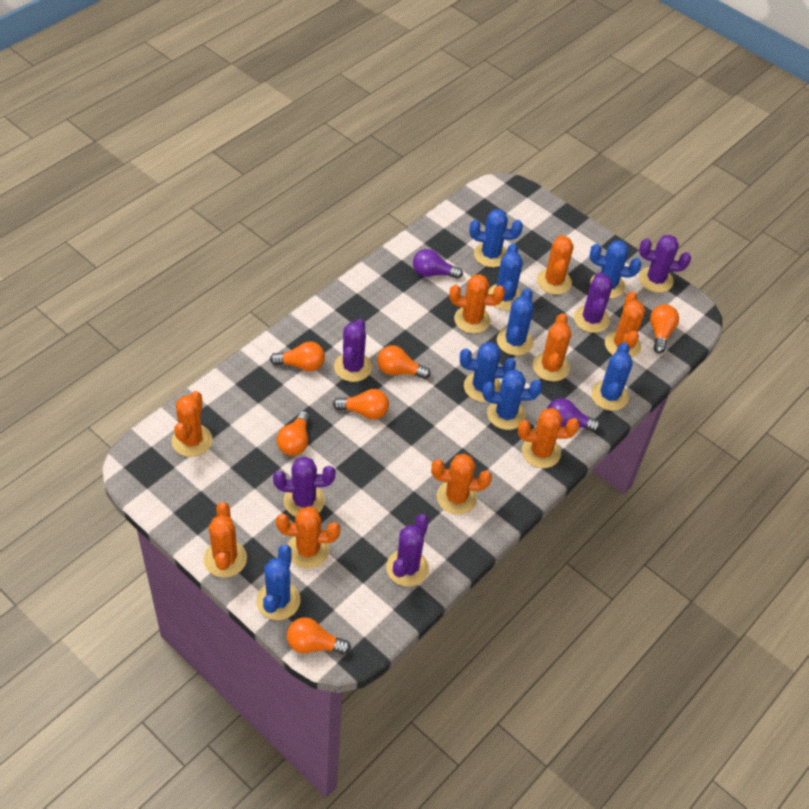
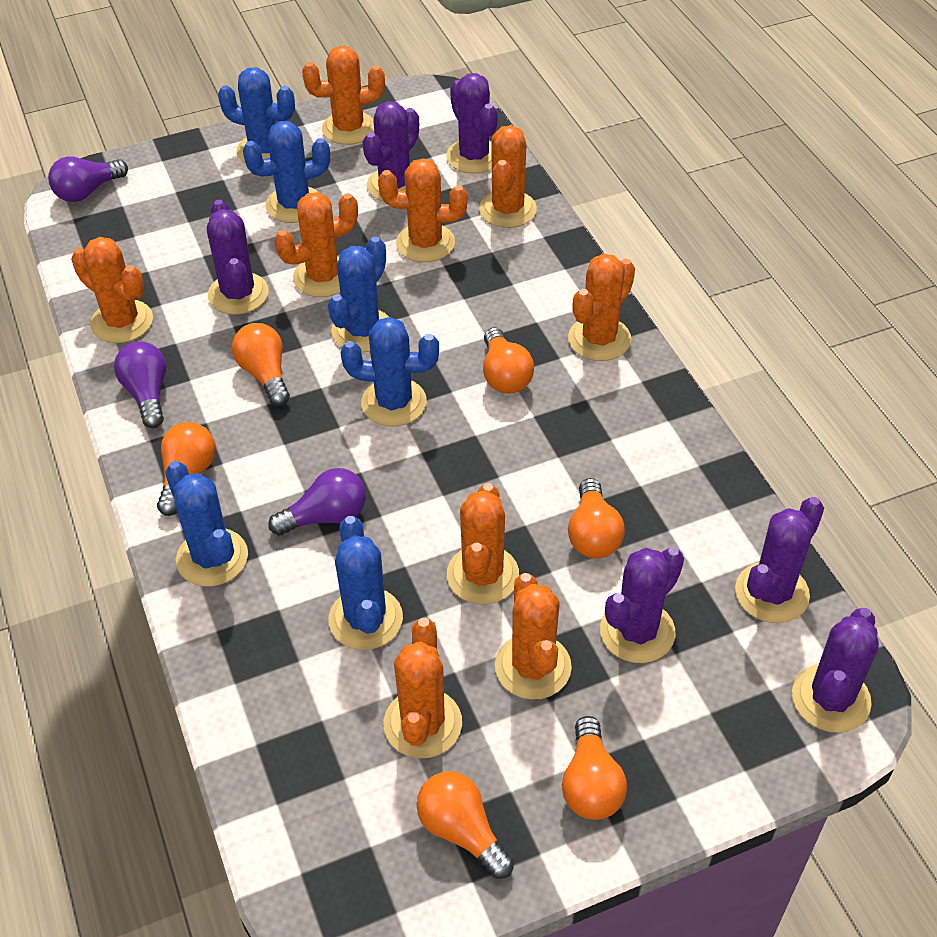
blue cactus: 8 -> 6
purple cactus: 5 -> 6
purple light bulb: 2 -> 3

